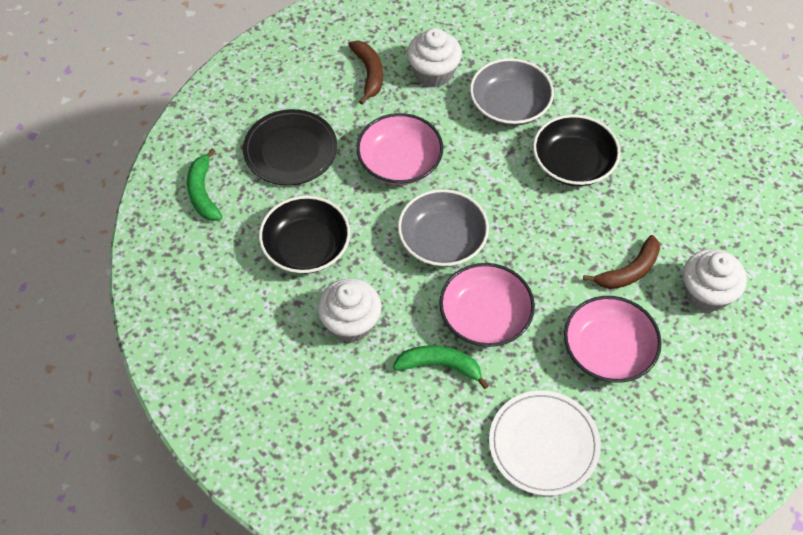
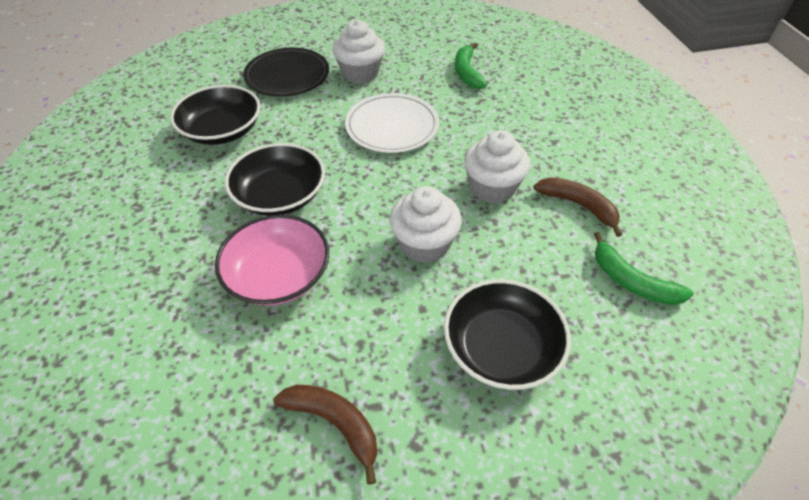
black bowl: 2 -> 3
grey bowl: 2 -> 0
pink bowl: 3 -> 1

